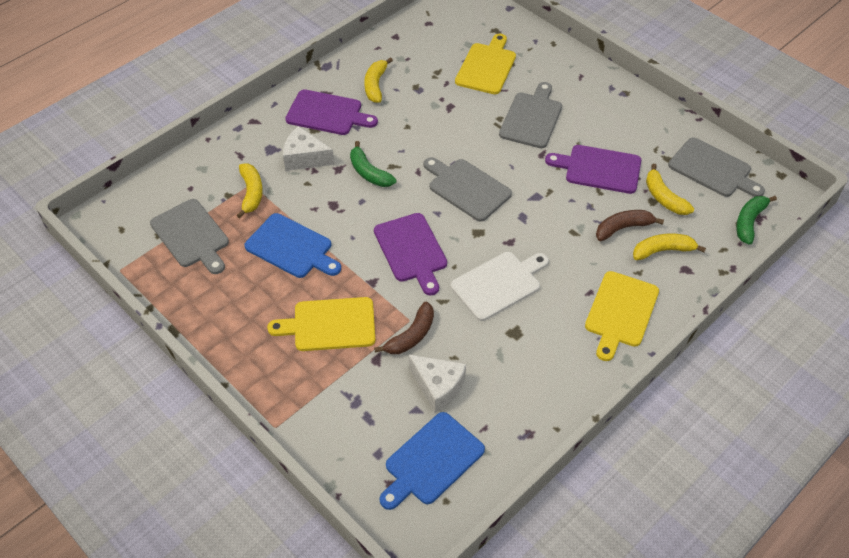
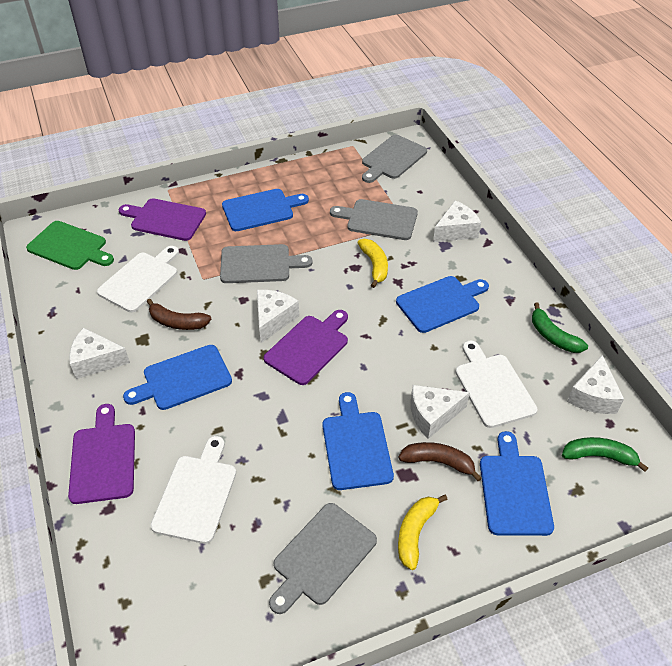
blue cutting board: 2 -> 5
green cutting board: 0 -> 1
white cheese: 2 -> 5
white cutting board: 1 -> 3
yellow banana: 4 -> 2
yellow cutting board: 3 -> 0

